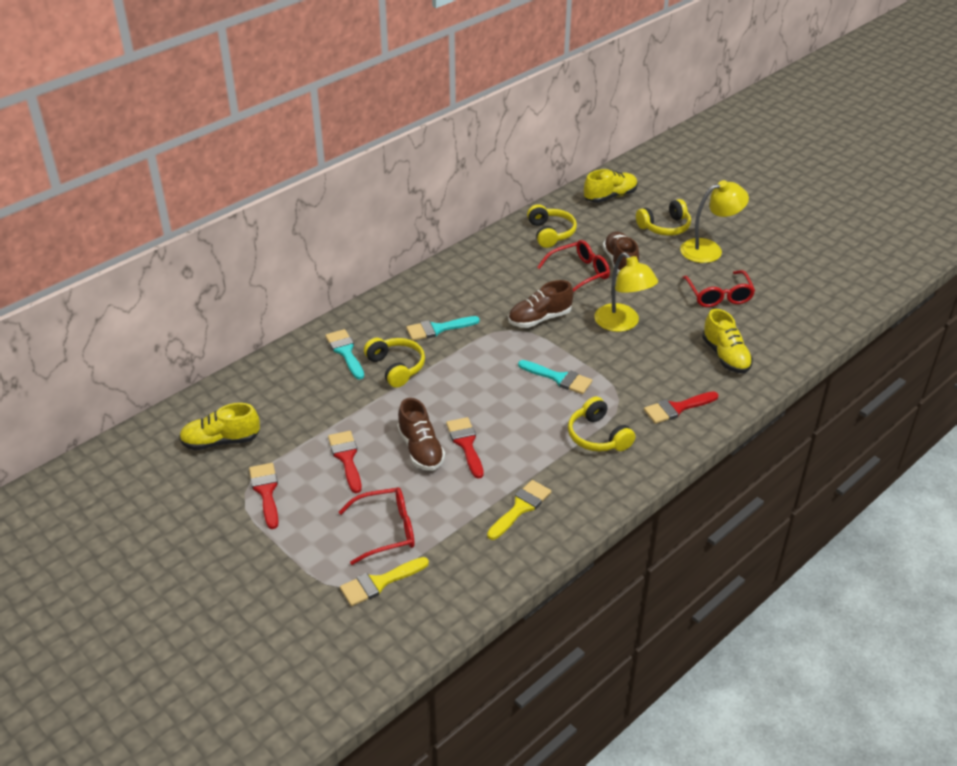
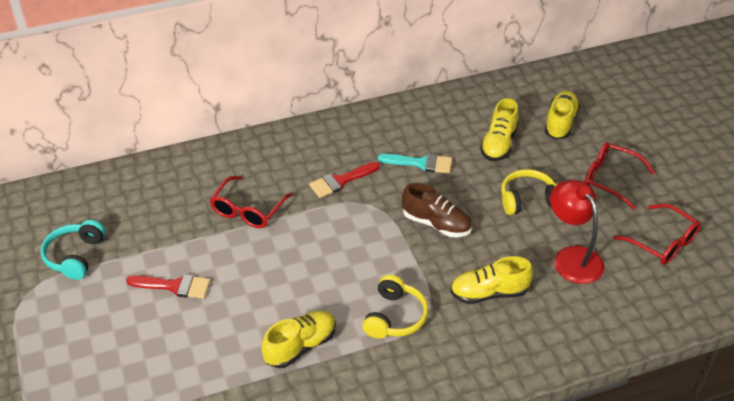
brown shoe: 3 -> 1
red brush: 4 -> 2
red lamp: 0 -> 1
turquoise brush: 3 -> 1
turquoise headphones: 0 -> 1
yellow brush: 2 -> 0
yellow headphones: 4 -> 2
yellow lamp: 2 -> 0
yellow shoe: 3 -> 4

